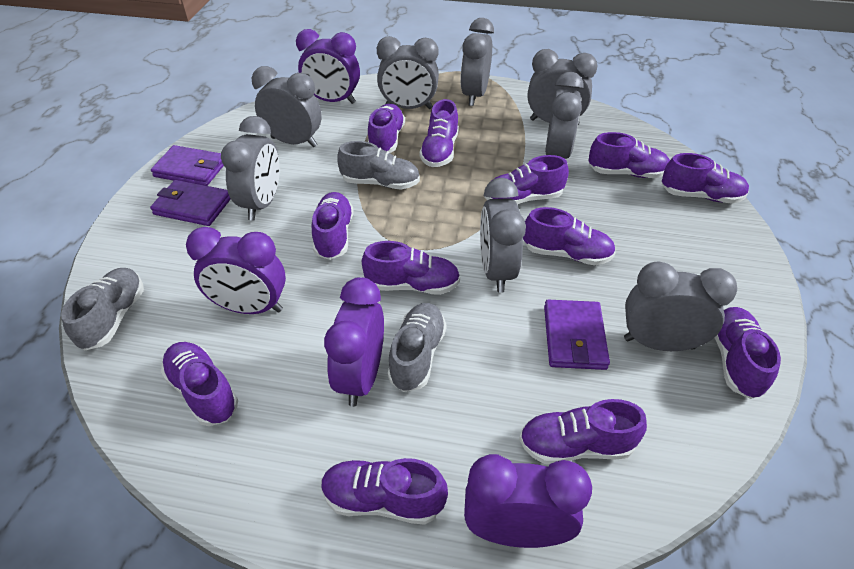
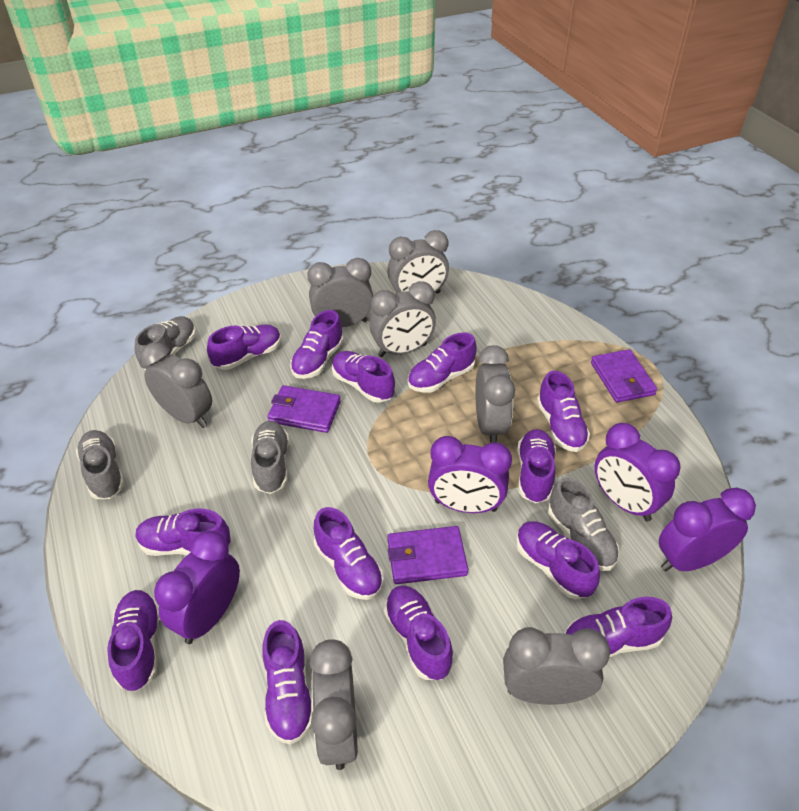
grey clock: 8 -> 7
grey shoe: 3 -> 4
purple shoe: 12 -> 13

